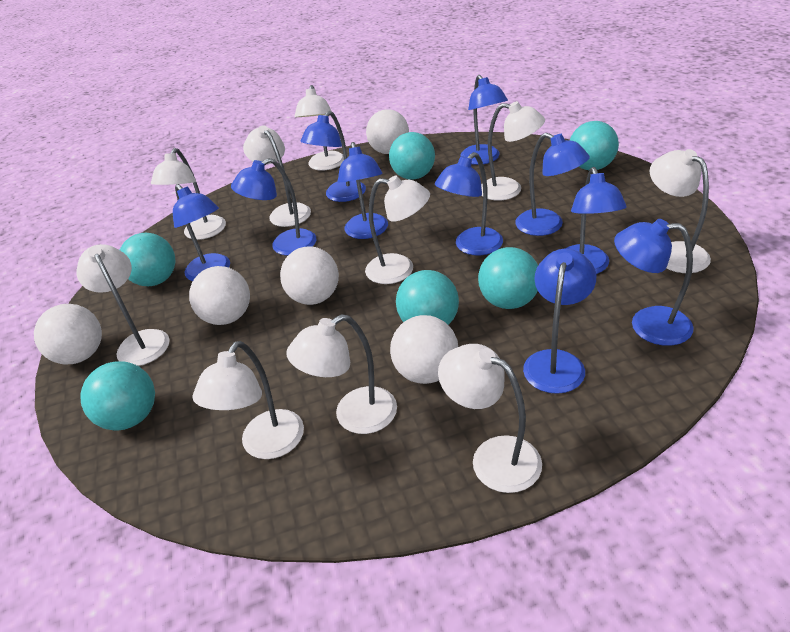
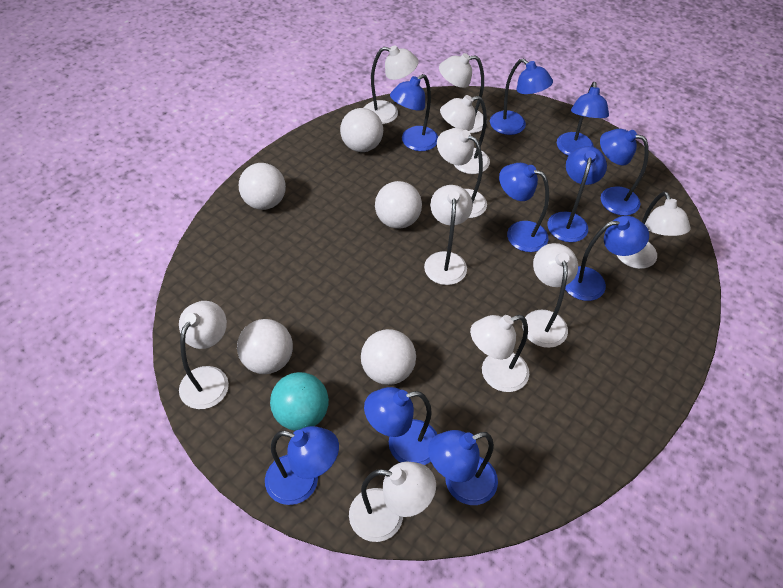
turquoise ball: 6 -> 1

